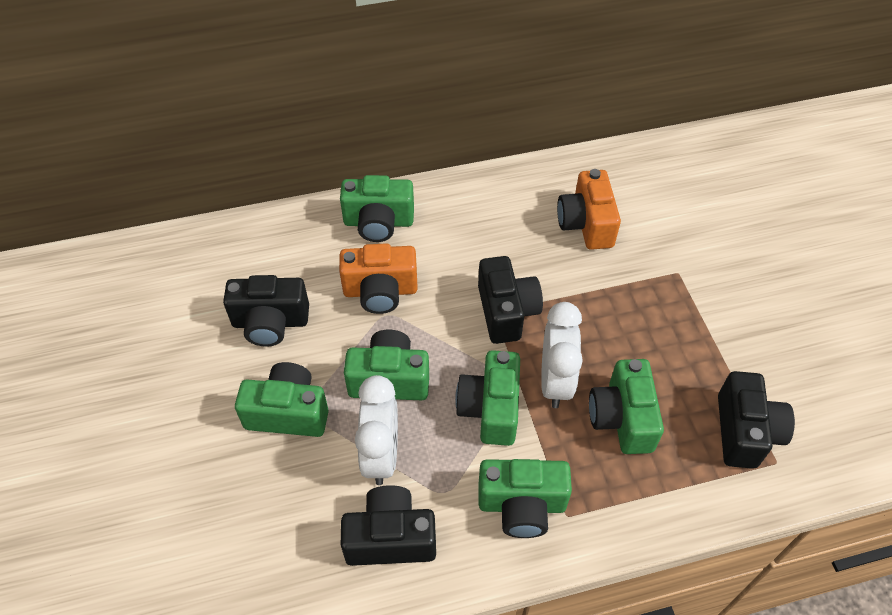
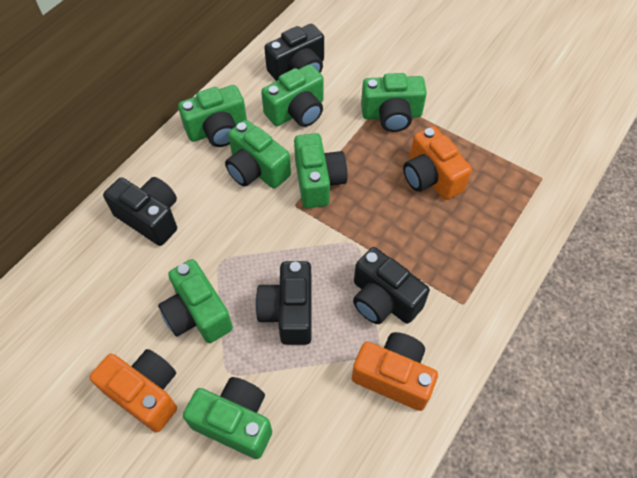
green camera: 6 -> 7
orange camera: 2 -> 3
white clock: 2 -> 0

